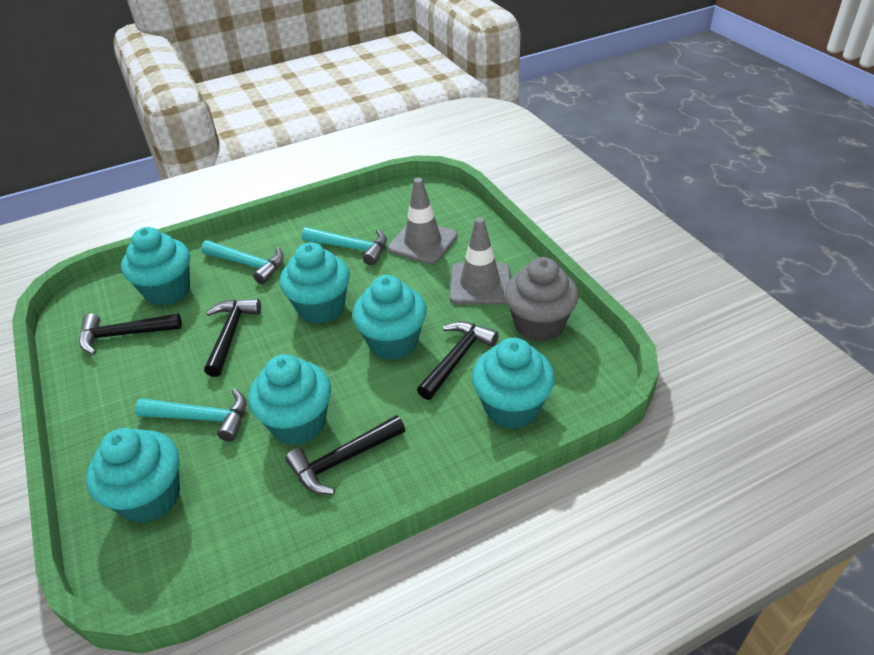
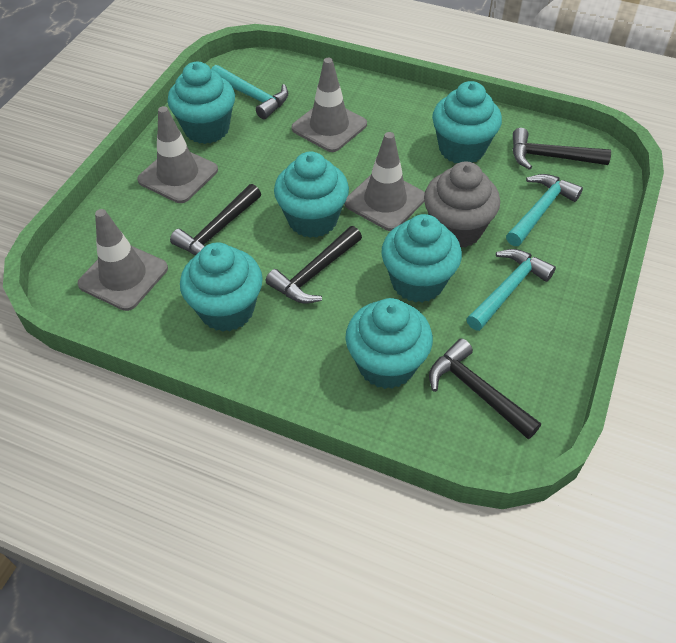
grey traffic cone: 2 -> 4

